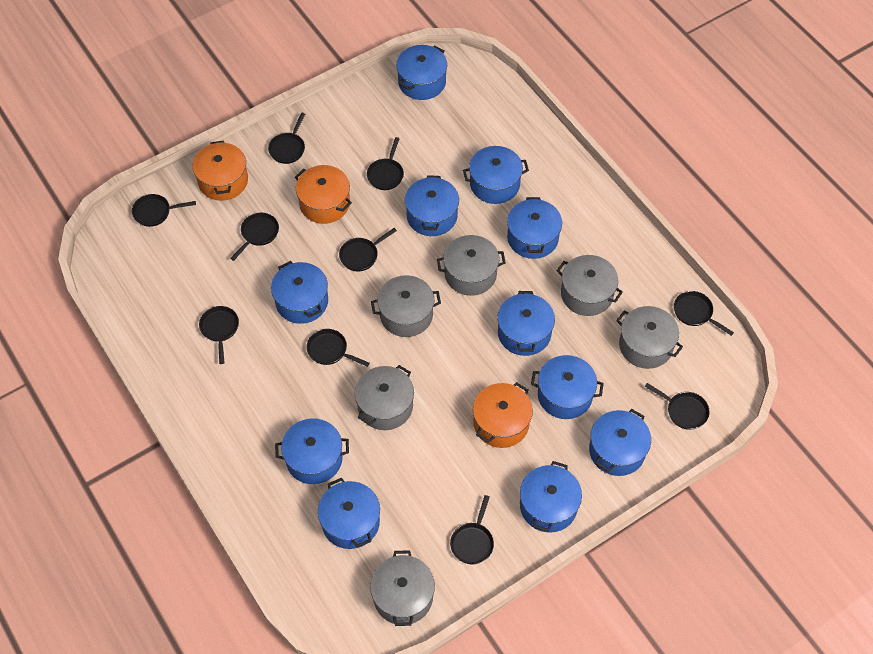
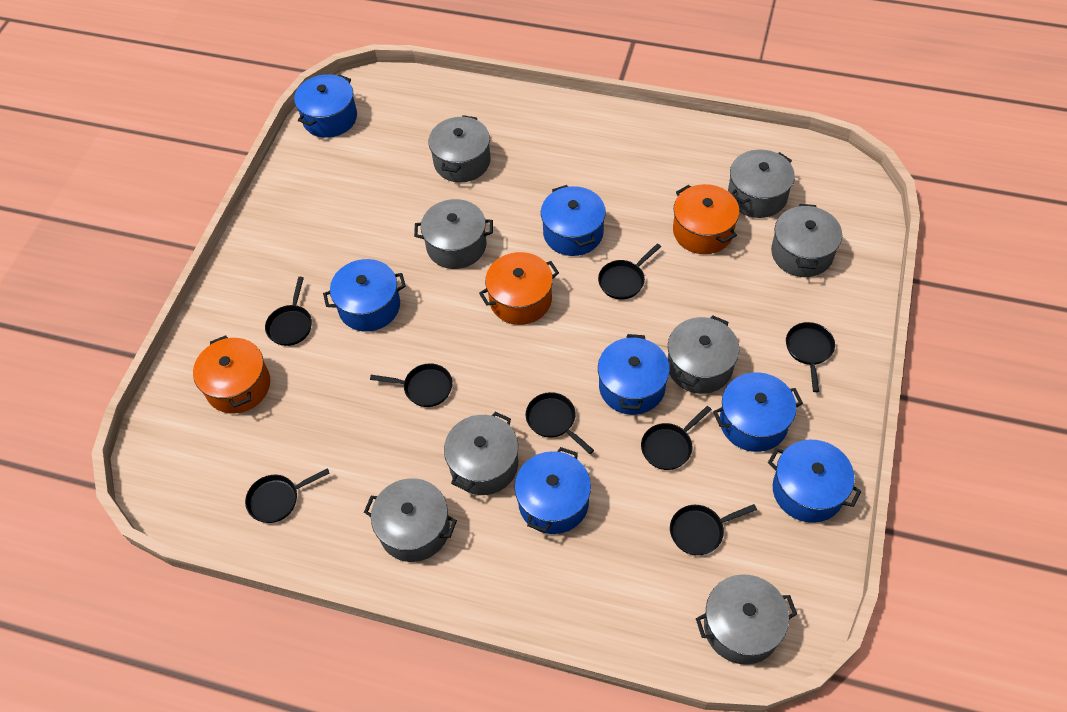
black pan: 10 -> 8
blue pot: 11 -> 7
grey pot: 6 -> 8

